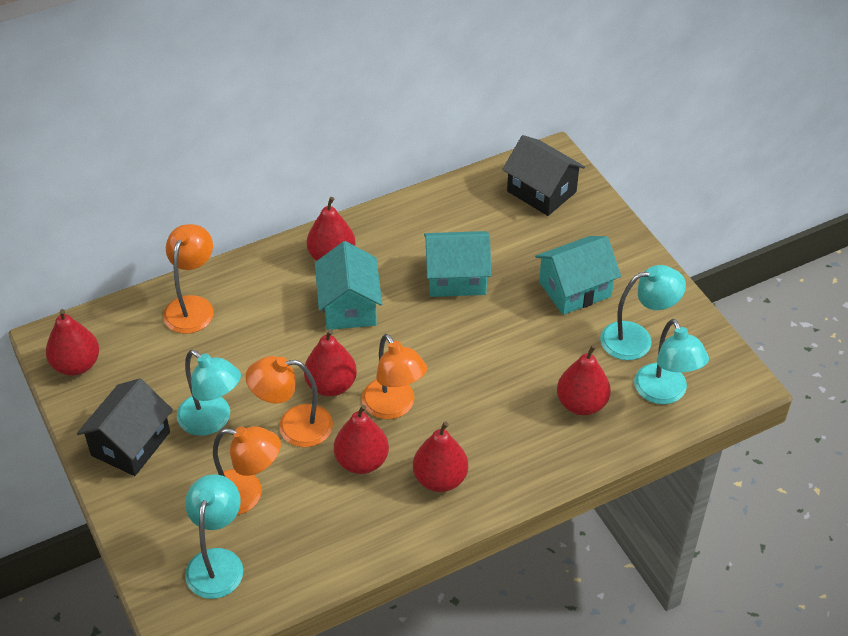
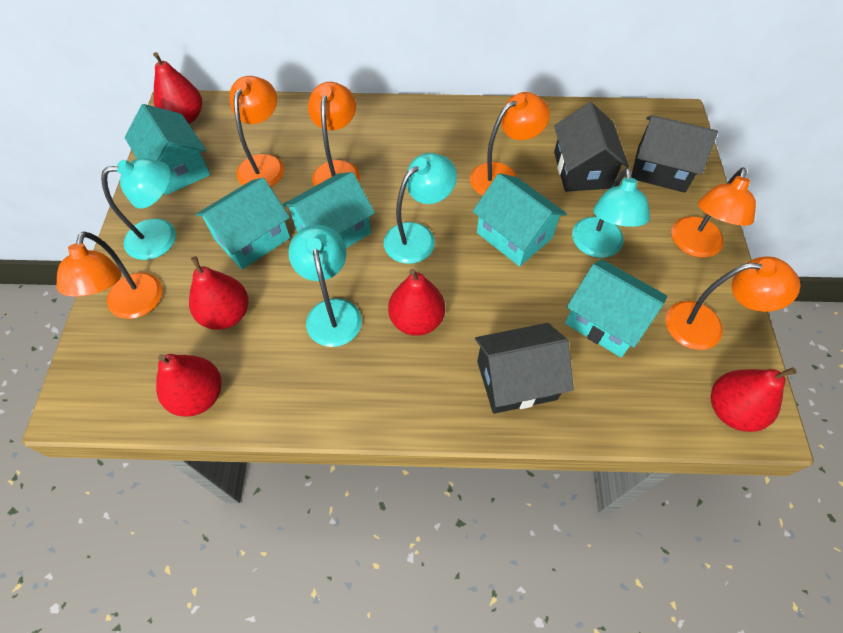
black house: 2 -> 3
orange lamp: 4 -> 6
red pear: 6 -> 5
turquoise house: 3 -> 5

